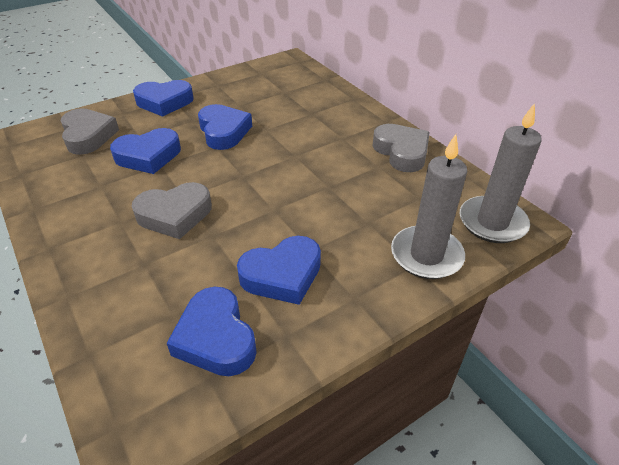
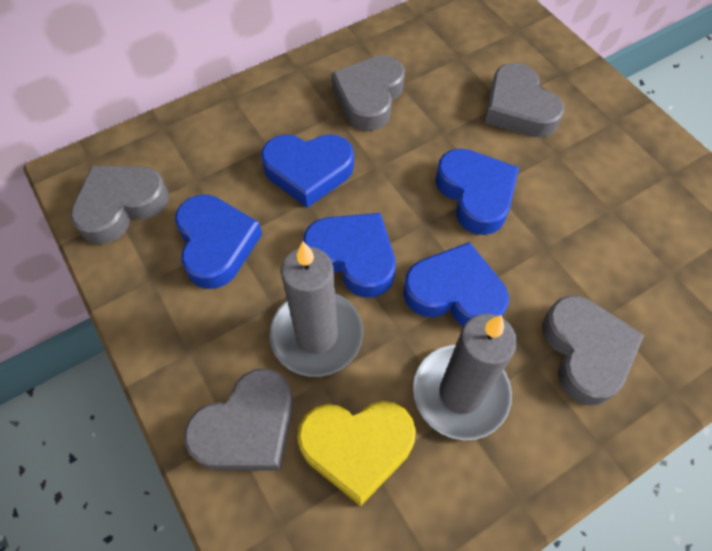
grey heart: 3 -> 5
yellow heart: 0 -> 1

